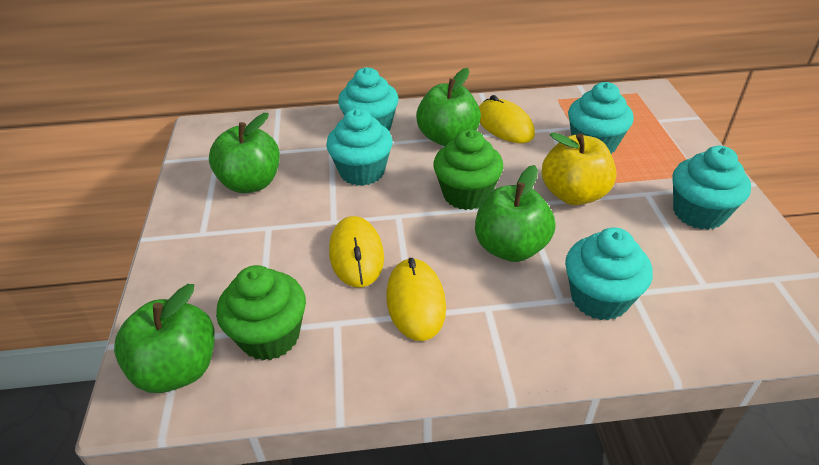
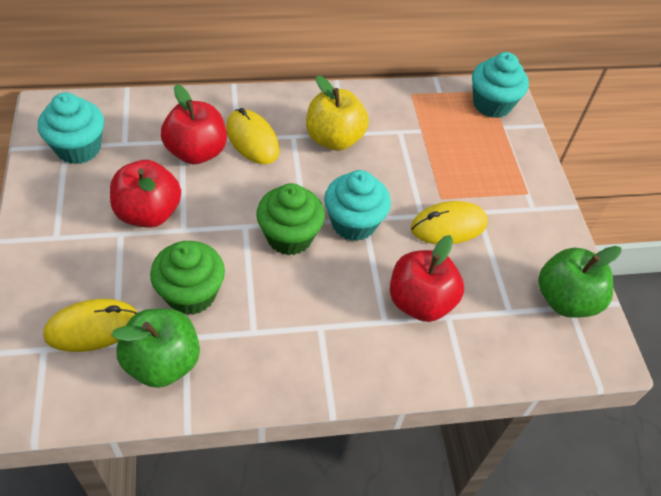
green apple: 4 -> 2
red apple: 0 -> 3
turquoise cupcake: 5 -> 3

